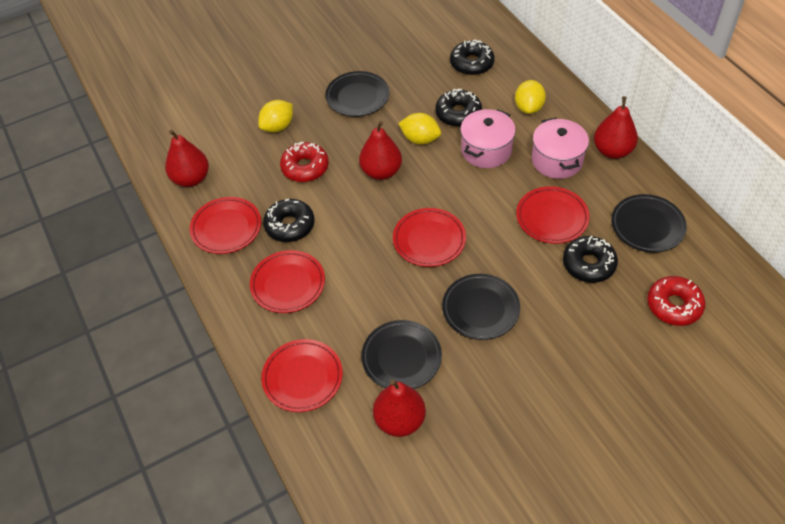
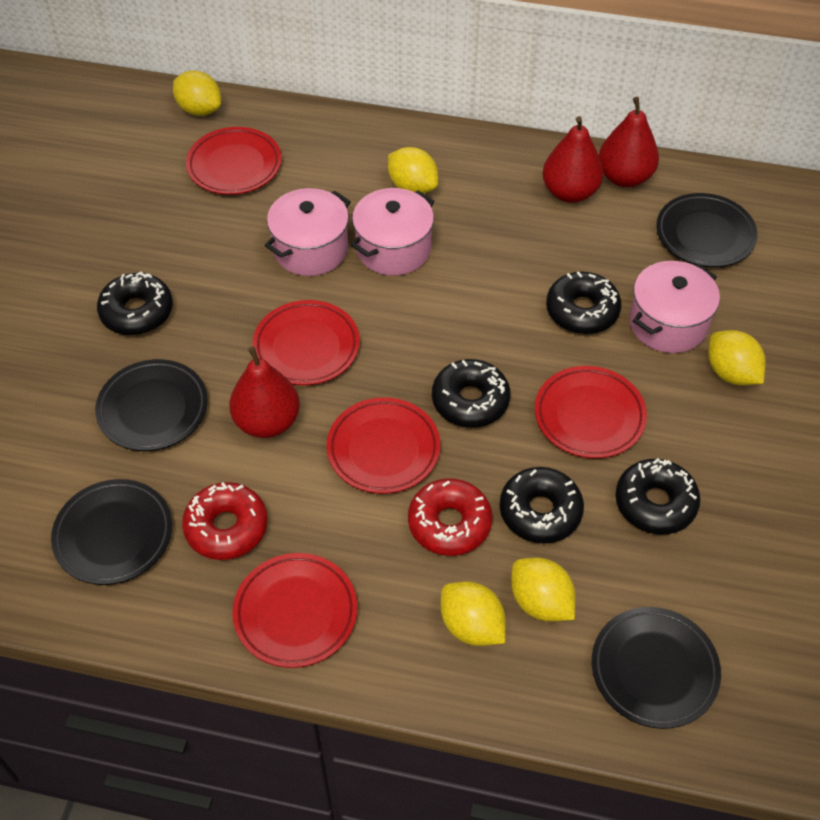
black donut: 4 -> 5
pink pot: 2 -> 3
red pear: 4 -> 3
yellow lemon: 3 -> 5

